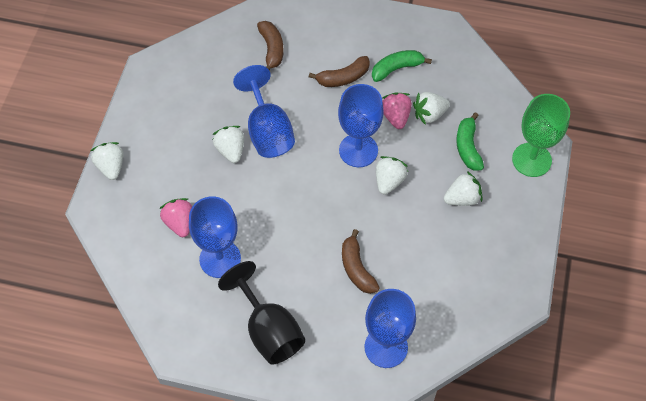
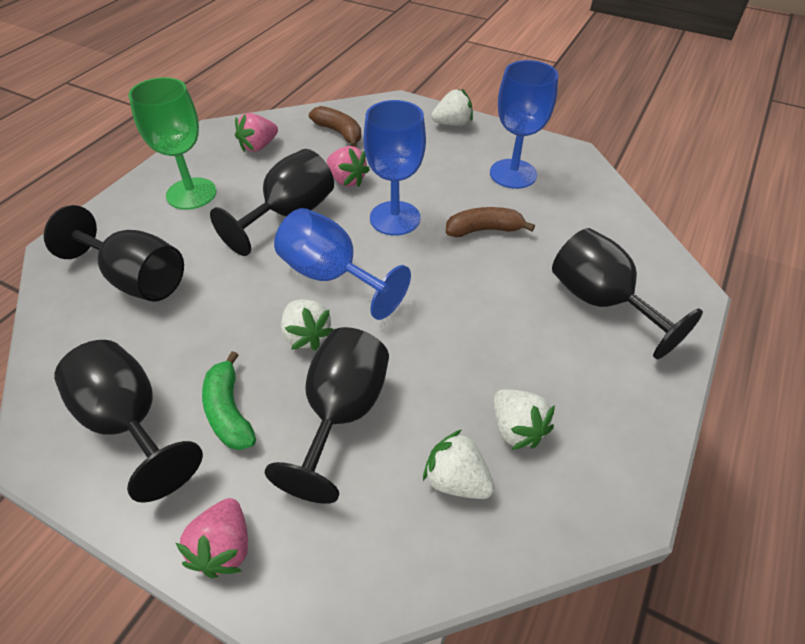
black goblet: 1 -> 5
blue goblet: 4 -> 3
brown banana: 3 -> 2
green banana: 2 -> 1
pink strawberry: 2 -> 3
white strawberry: 5 -> 4

